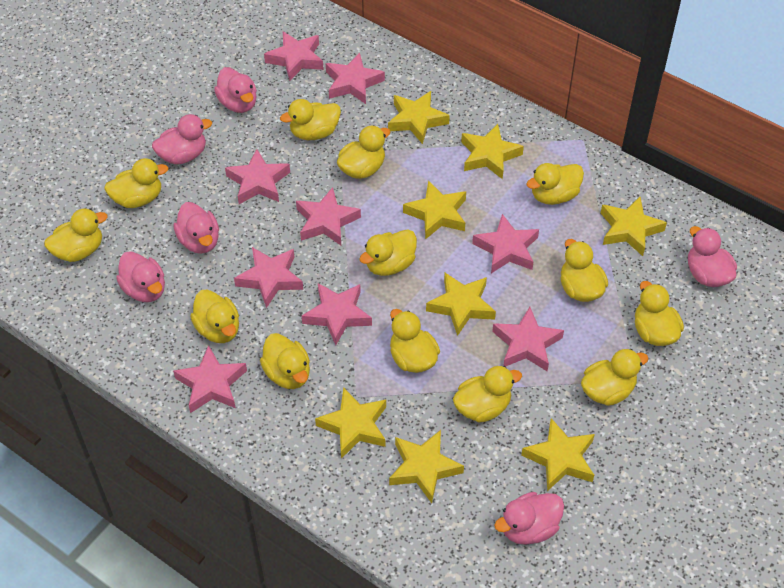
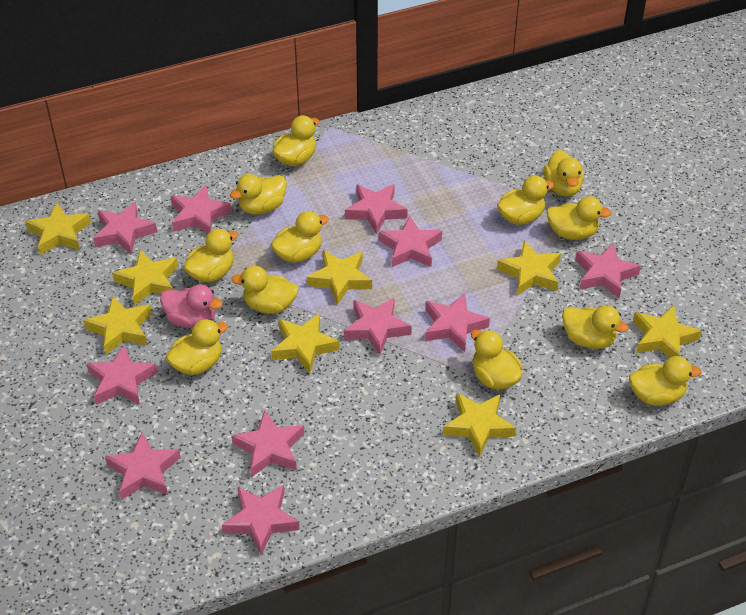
pink duck: 6 -> 1
pink star: 9 -> 11
yellow duck: 13 -> 12

